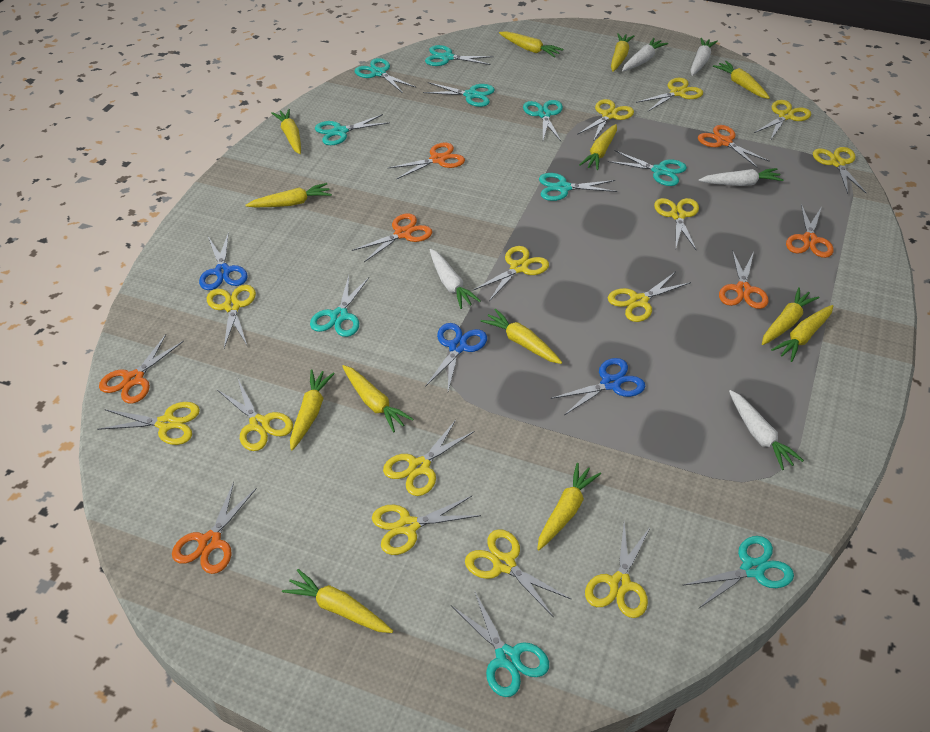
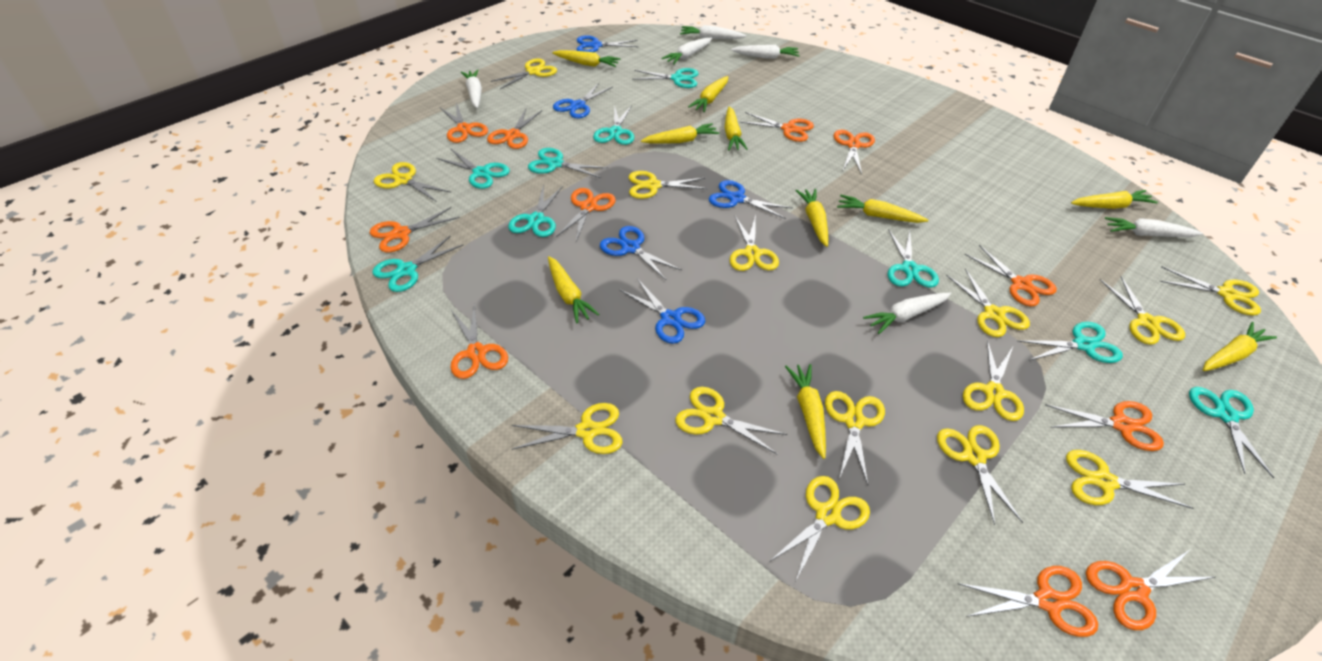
blue scissors: 3 -> 5
orange scissors: 7 -> 11
turquoise scissors: 10 -> 9
white carrot: 5 -> 6
yellow carrot: 13 -> 10

